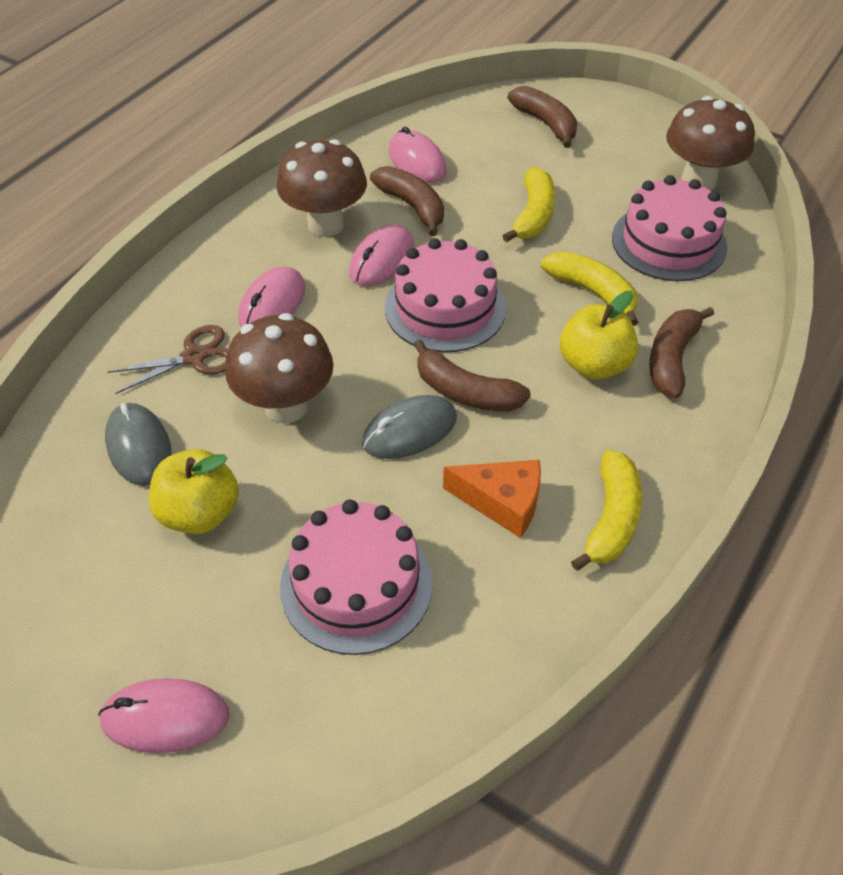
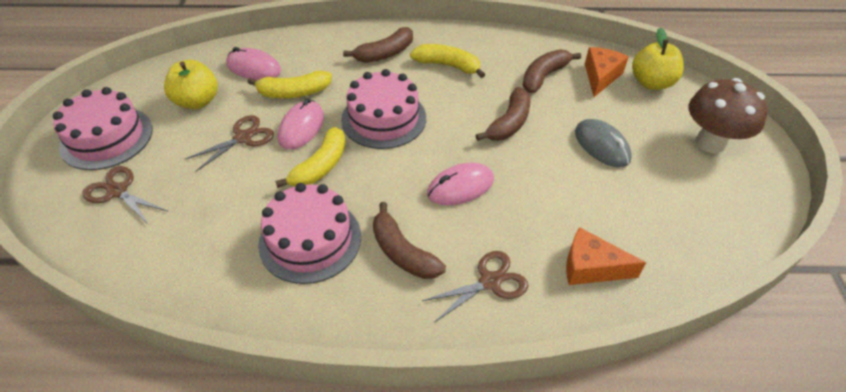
brown mushroom: 3 -> 1
brown scissors: 1 -> 3
grey mouse: 2 -> 1
orange cheese: 1 -> 2
pink mouse: 4 -> 3

